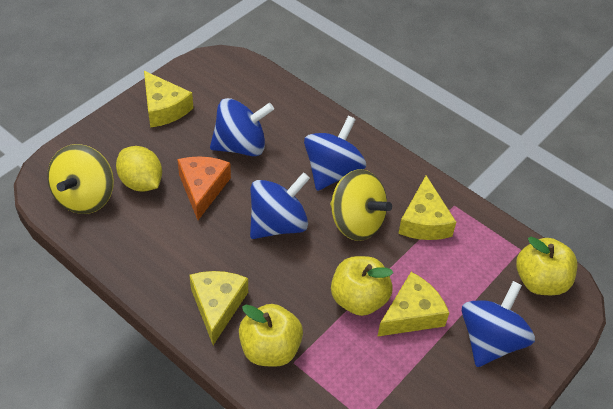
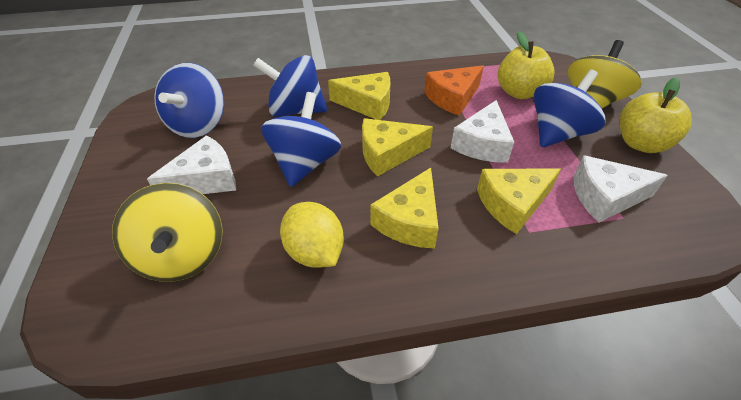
white cheese: 0 -> 3
yellow apple: 3 -> 2

